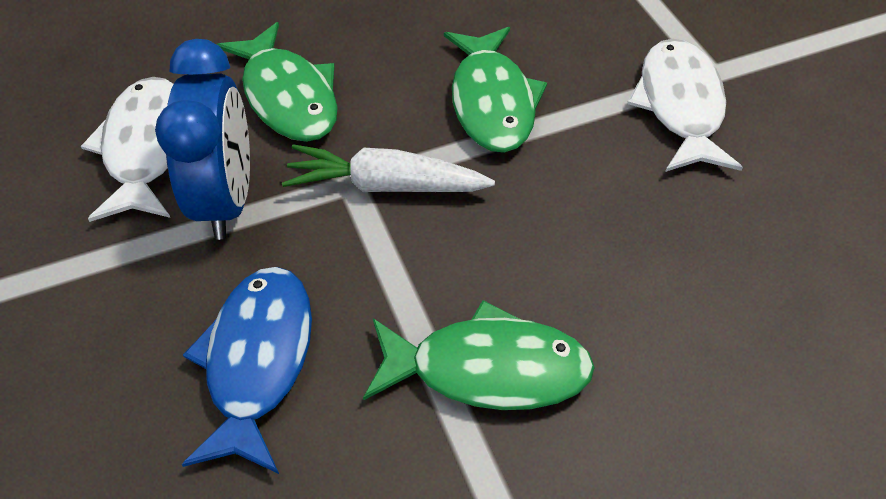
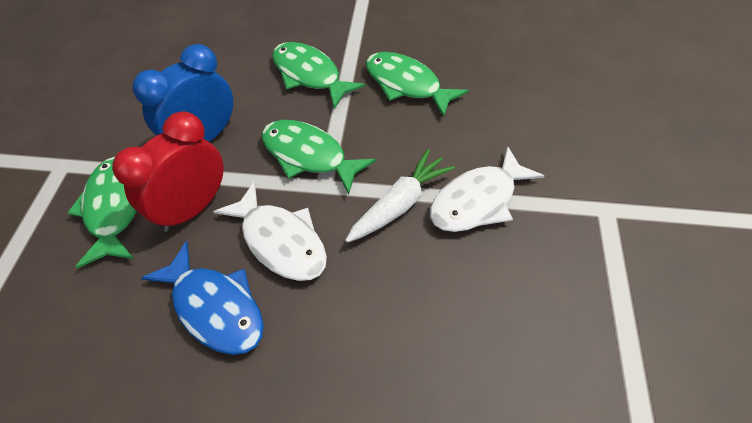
green fish: 3 -> 4
red clock: 0 -> 1

